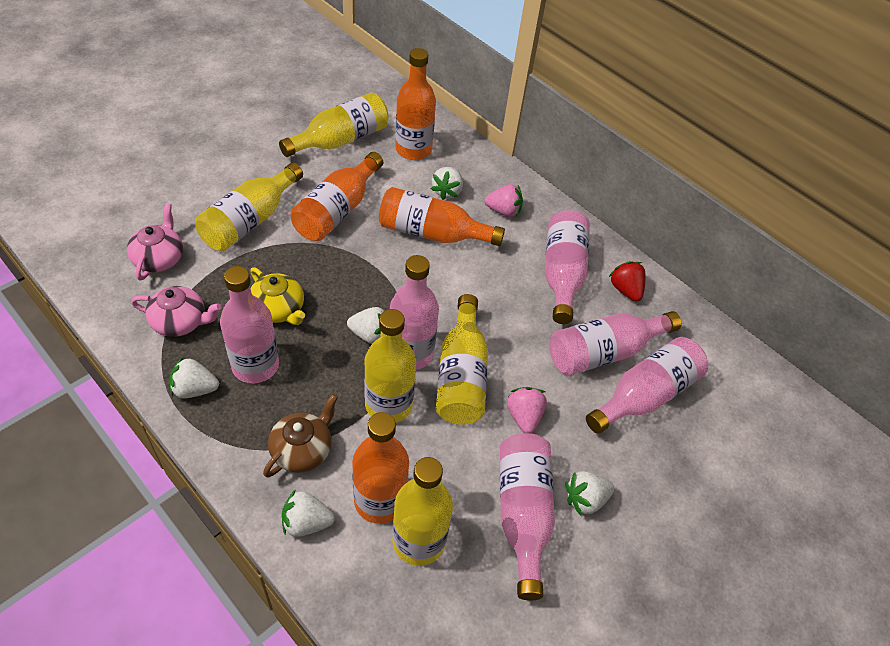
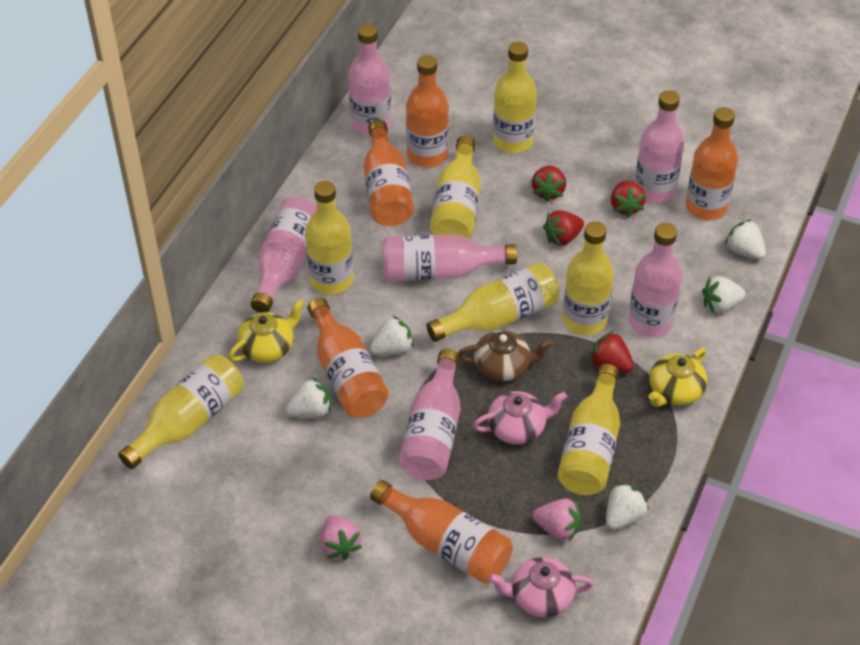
orange bottle: 4 -> 5
red strawberry: 1 -> 4
yellow bottle: 5 -> 7
yellow teapot: 1 -> 2

